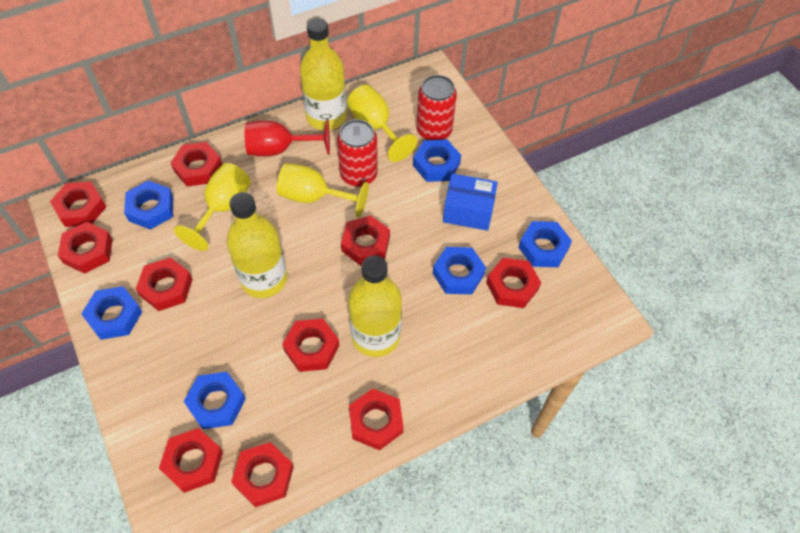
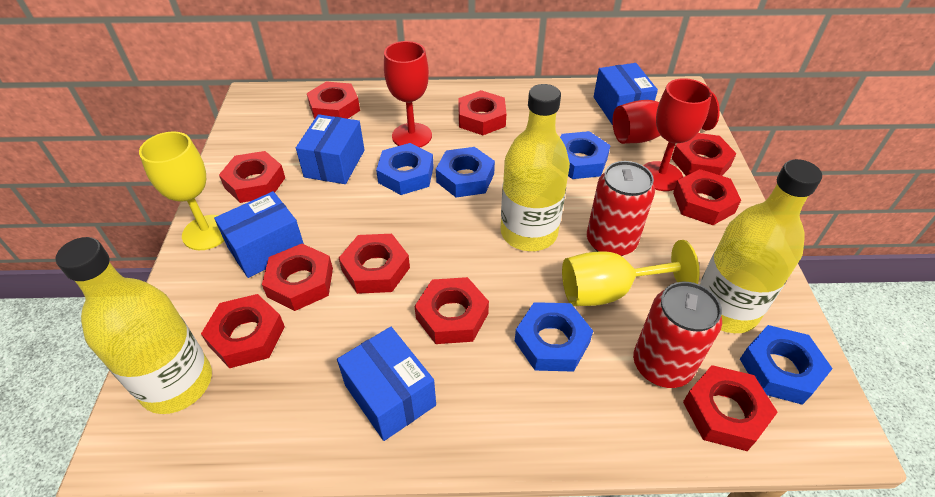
blue box: 1 -> 4
blue nut: 6 -> 5
red goblet: 1 -> 3
yellow goblet: 3 -> 2

